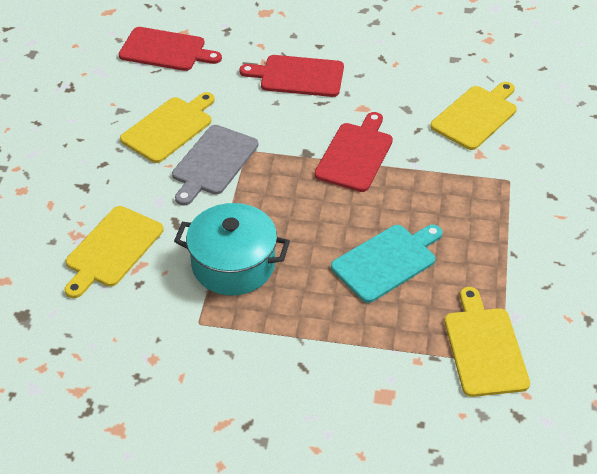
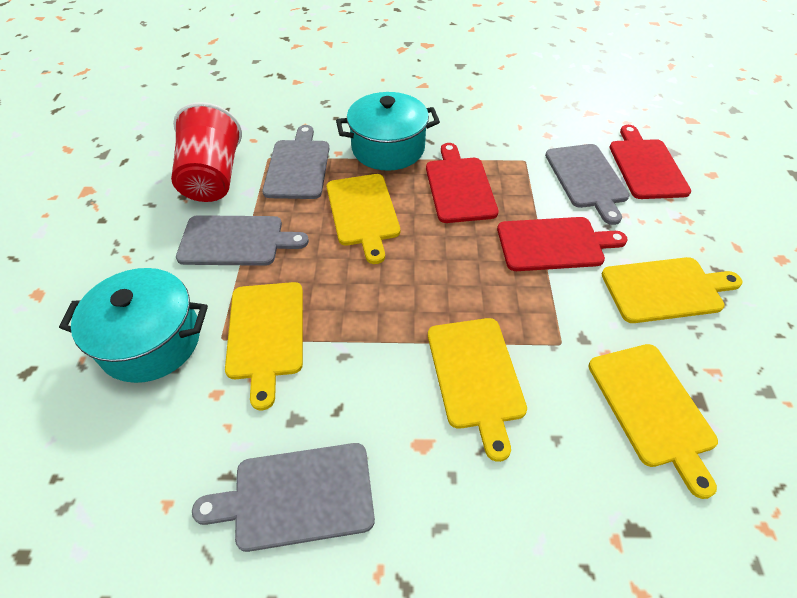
grey cutting board: 1 -> 4
red cup: 0 -> 1
turquoise cutting board: 1 -> 0
turquoise pot: 1 -> 2
yellow cutting board: 4 -> 5

